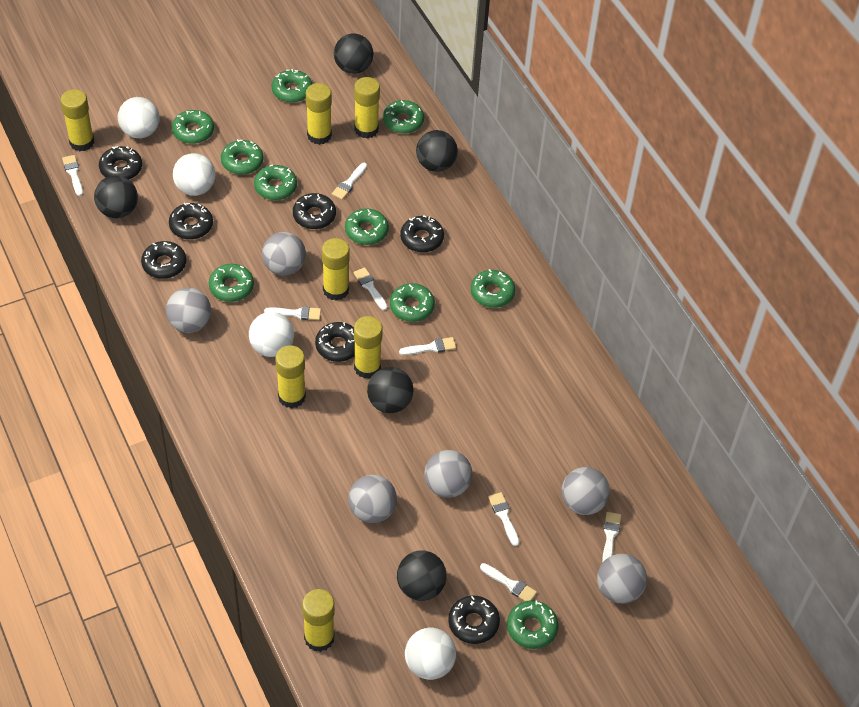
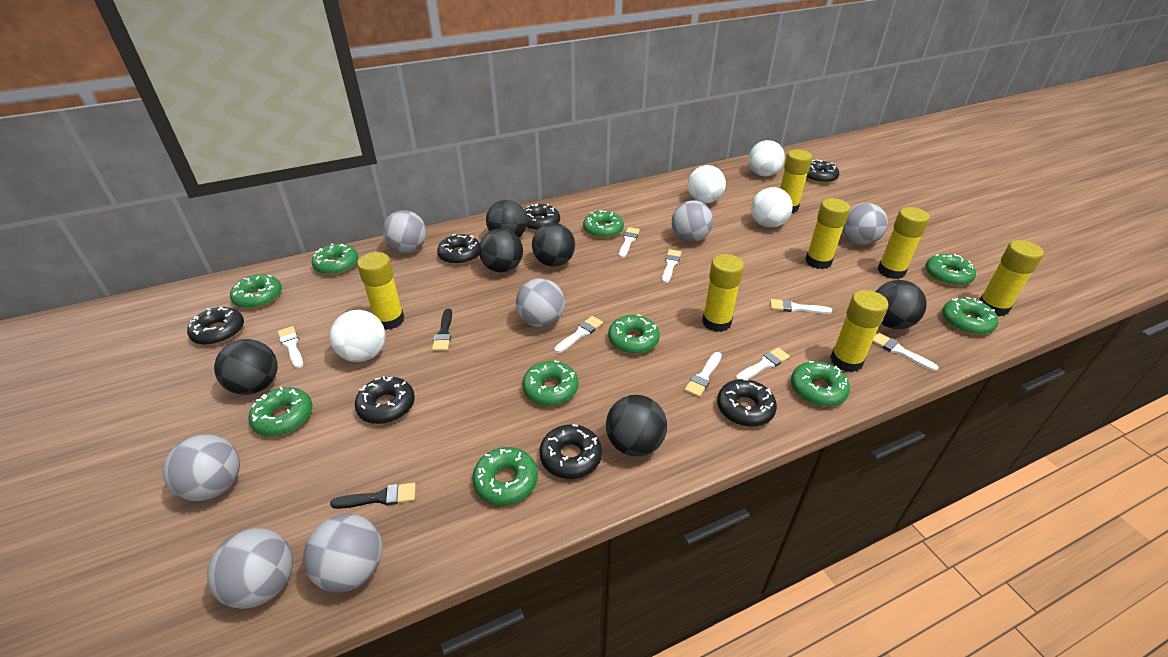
black ball: 5 -> 6
black brush: 0 -> 2
grey ball: 6 -> 7

